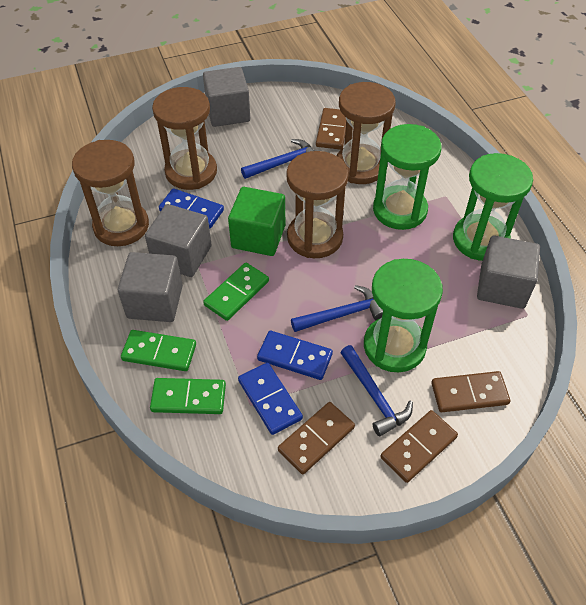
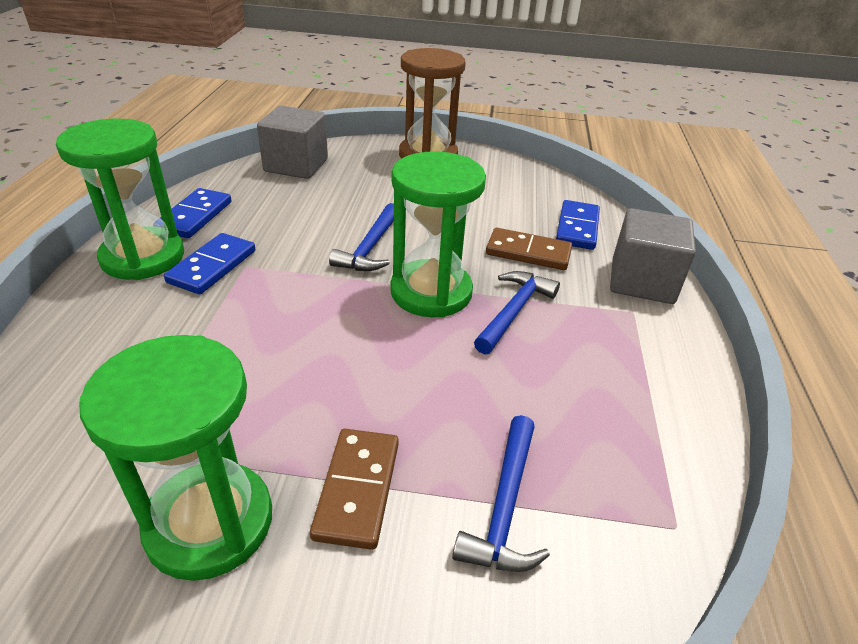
brown domino: 4 -> 2
brown hourglass: 4 -> 1
green cube: 1 -> 0
green domino: 3 -> 0
grey cube: 4 -> 2

